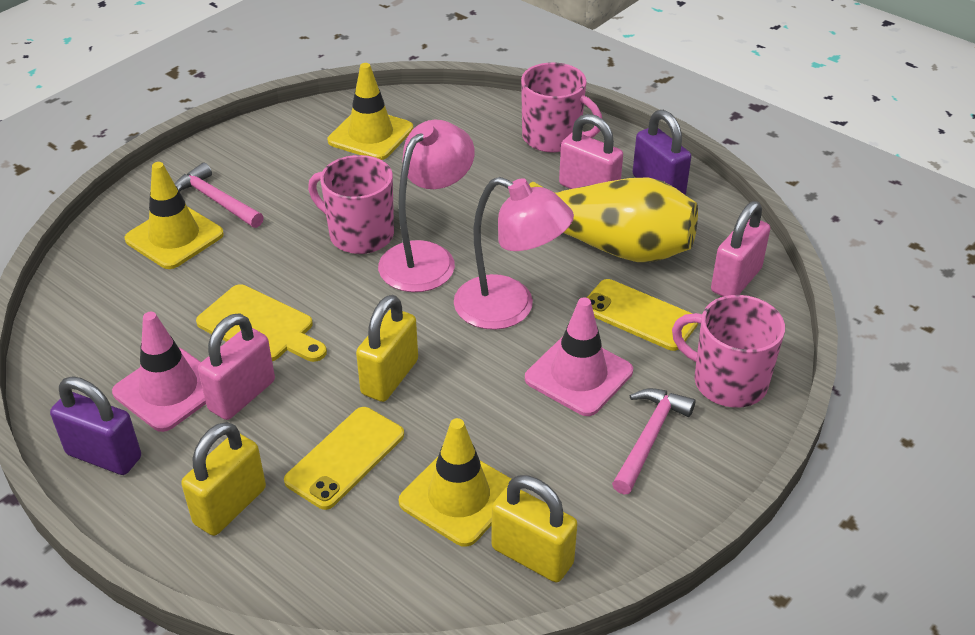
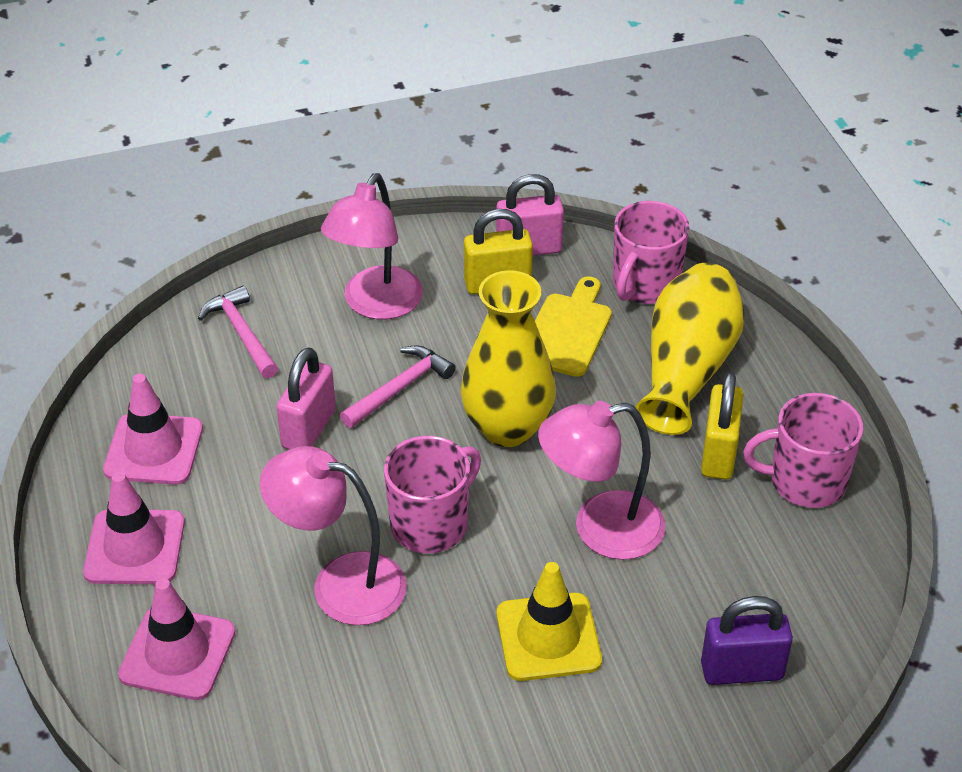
pink lamp: 2 -> 3
pink padlock: 3 -> 2
pink traffic cone: 2 -> 3
purple padlock: 2 -> 1
yellow padlock: 3 -> 2
yellow phone: 2 -> 0
yellow traffic cone: 3 -> 1
yellow vase: 1 -> 2

